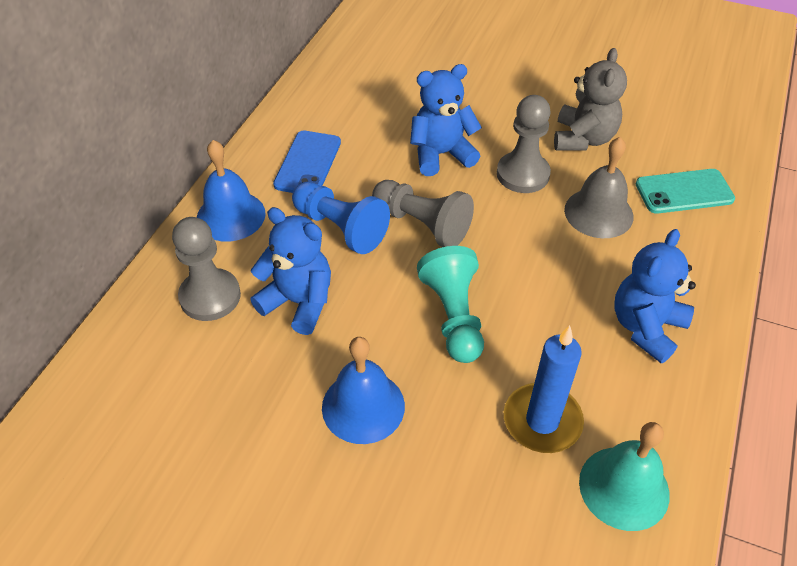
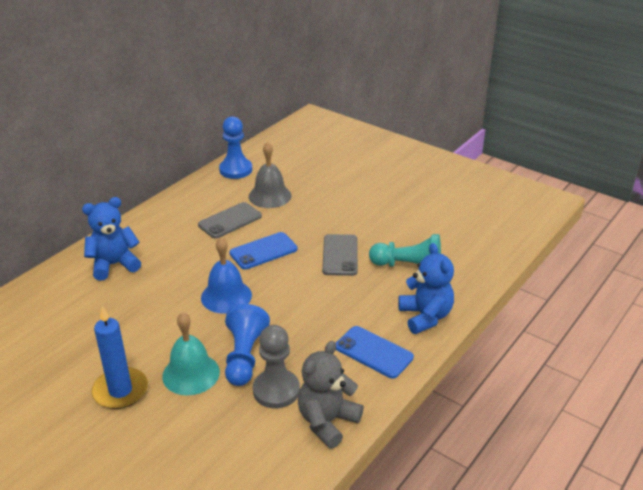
blue bell: 2 -> 1
blue pawn: 1 -> 2
blue phone: 1 -> 2
blue teddy bear: 3 -> 2
grey pawn: 3 -> 1
grey phone: 0 -> 2
turquoise phone: 1 -> 0

